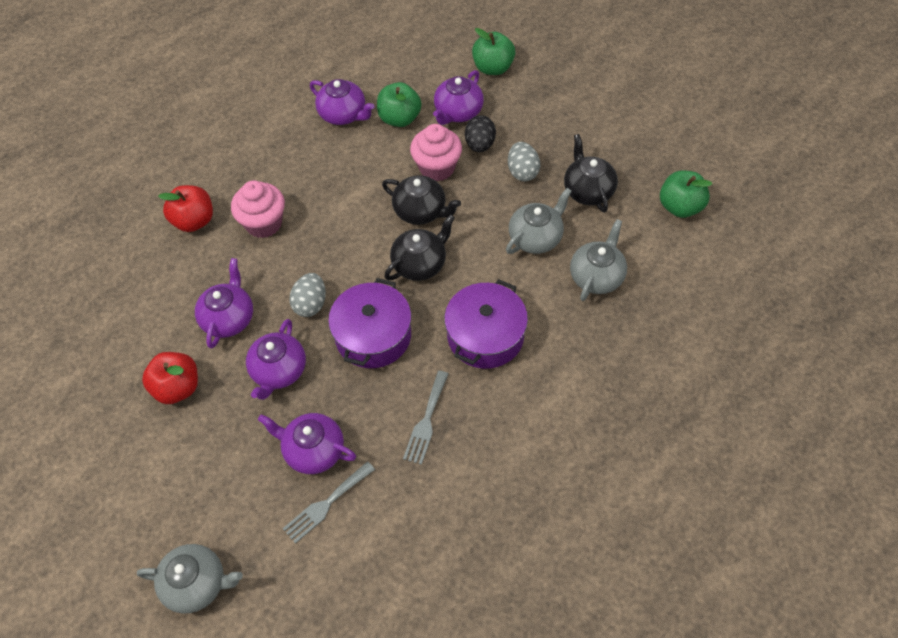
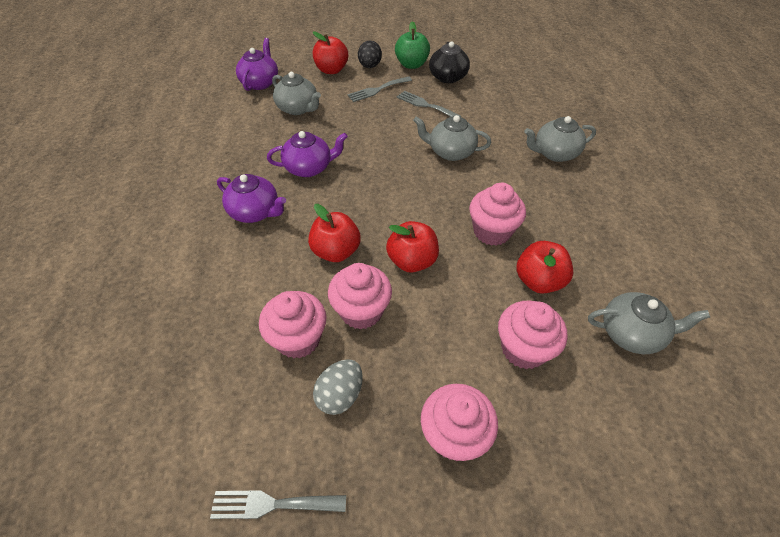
black teapot: 3 -> 1
green apple: 3 -> 1
grey egg: 2 -> 1
grey fork: 2 -> 3
grey teapot: 3 -> 4
pink cupcake: 2 -> 5
purple pot: 2 -> 0
purple teapot: 5 -> 3
red apple: 2 -> 4

